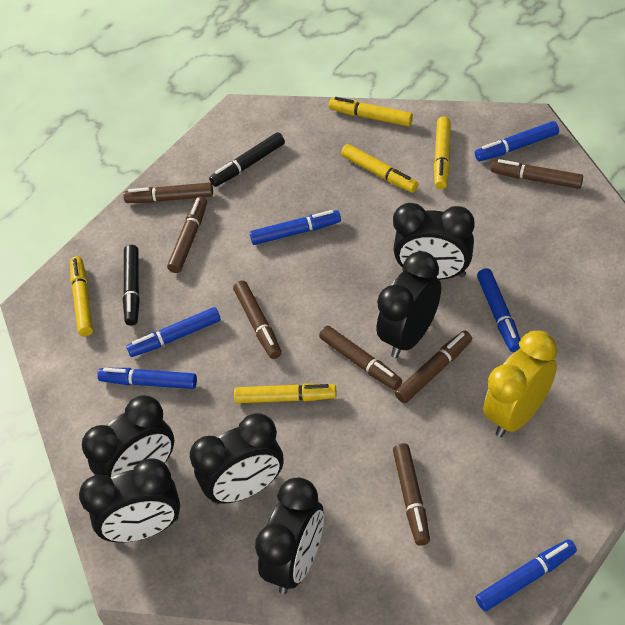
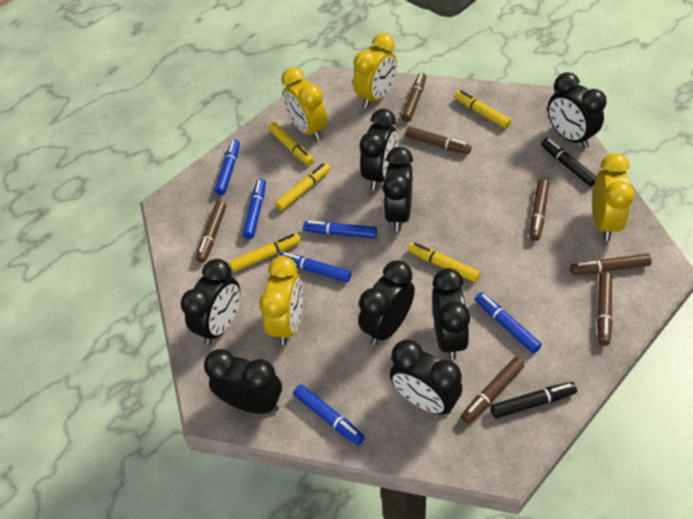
black clock: 6 -> 8
yellow clock: 1 -> 4

